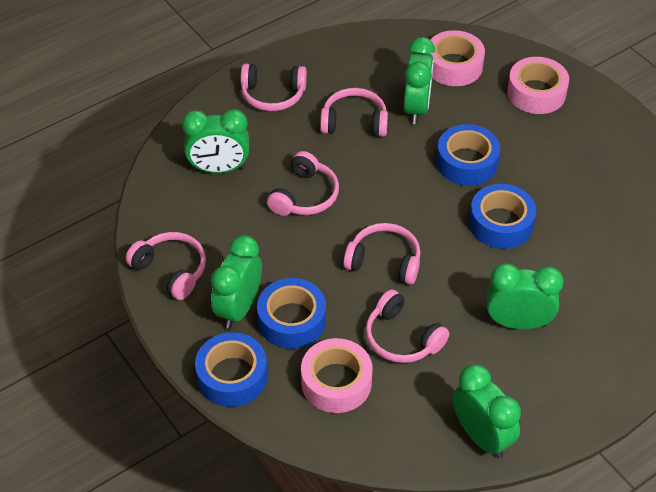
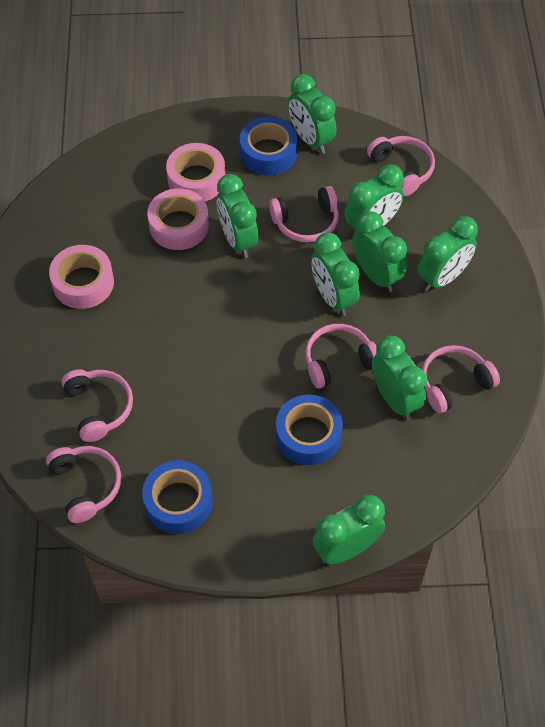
blue tape: 4 -> 3
green clock: 5 -> 8

